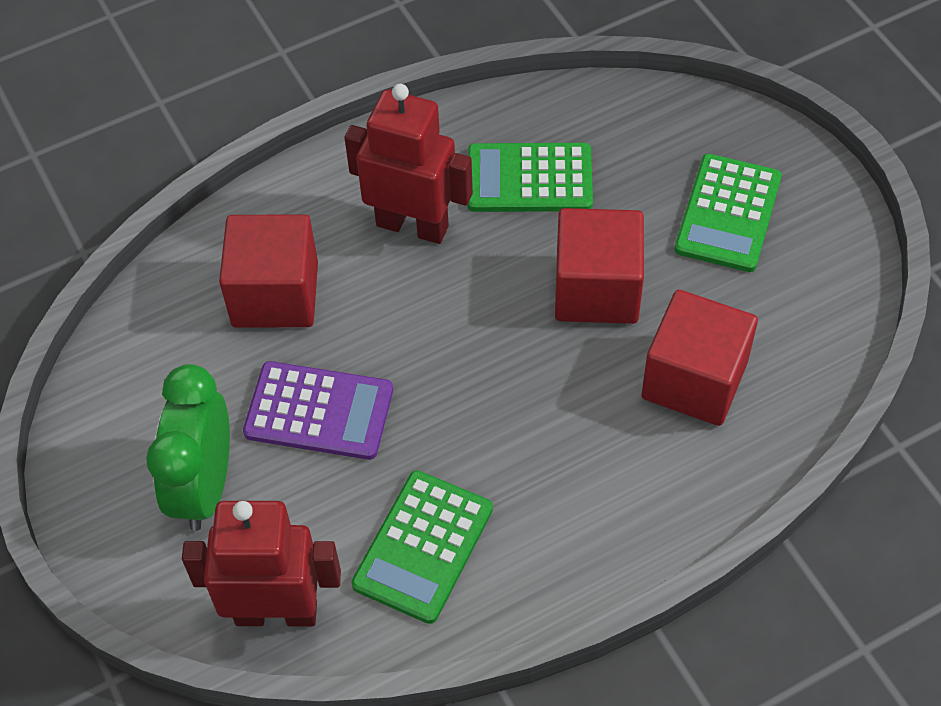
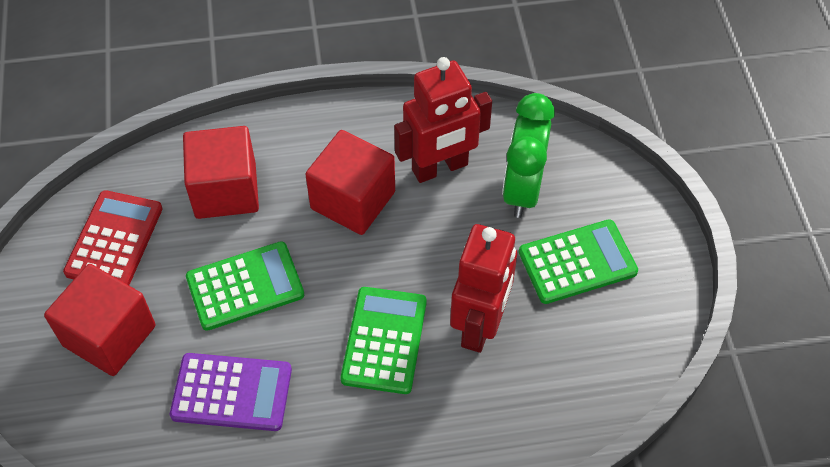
red calculator: 0 -> 1

